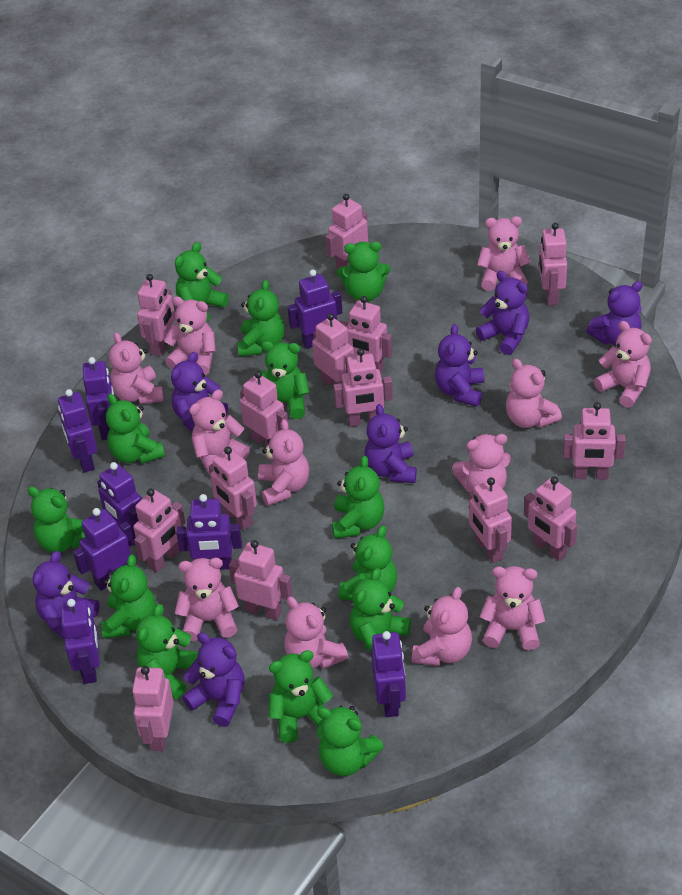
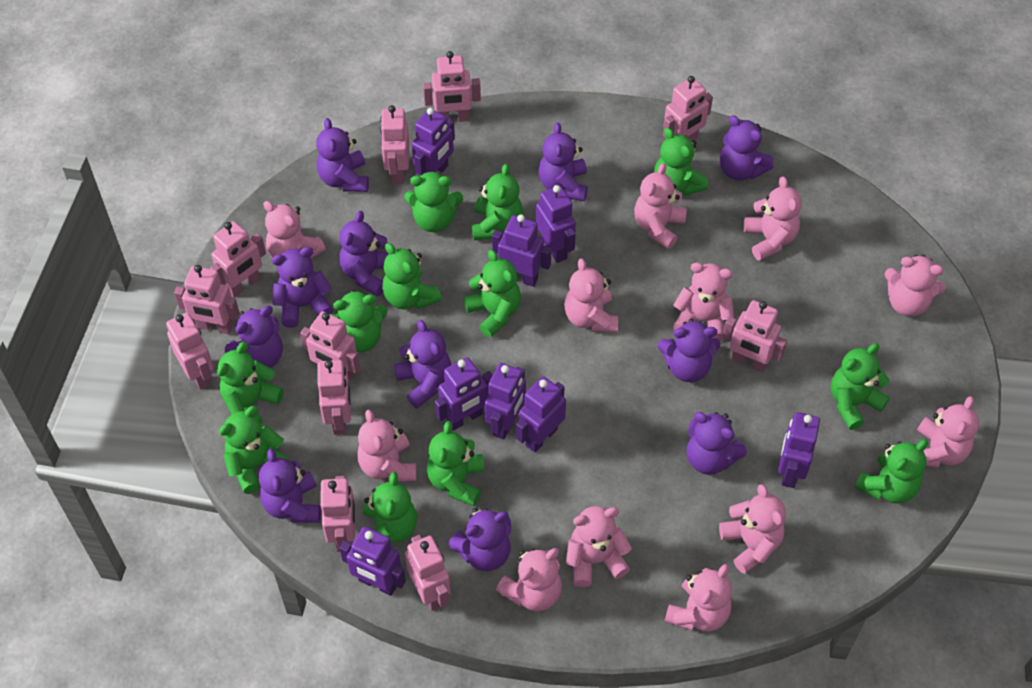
green teddy bear: 13 -> 12
pink robot: 14 -> 11
purple teddy bear: 7 -> 11

